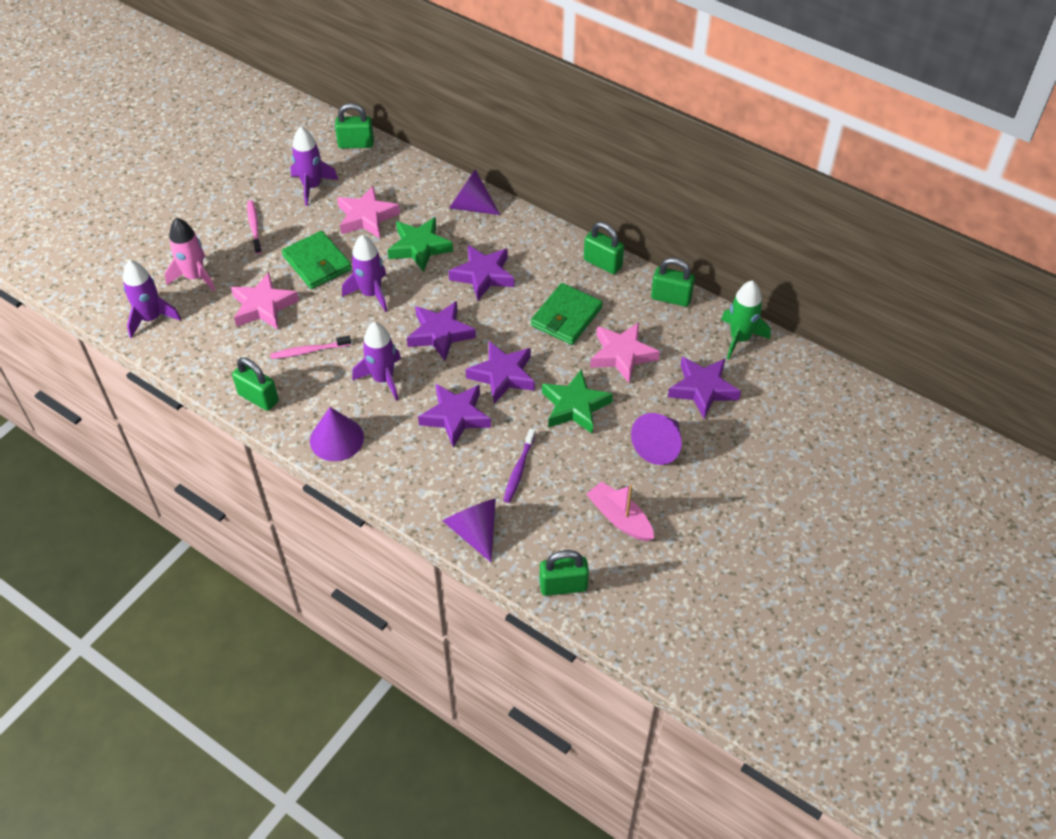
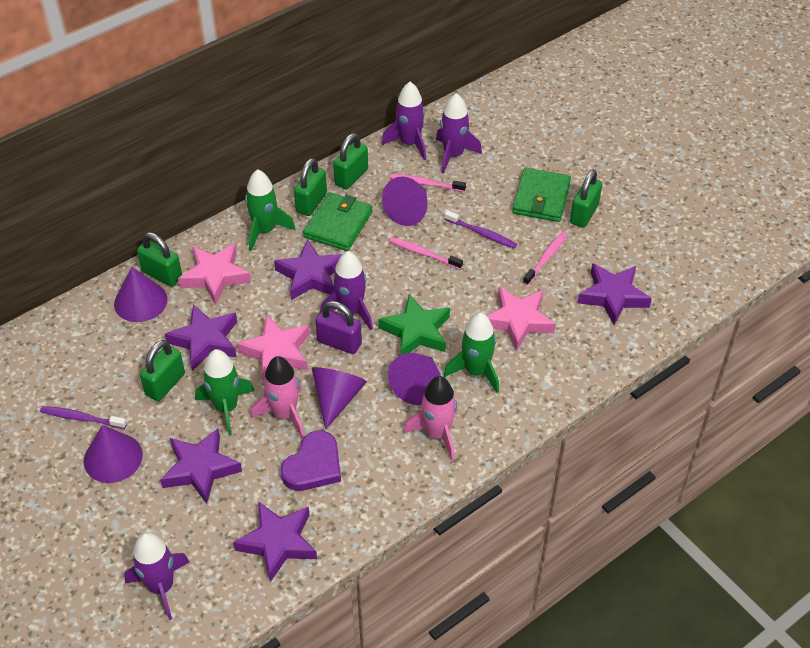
green rocket: 1 -> 3
green star: 2 -> 1
pink boat: 1 -> 0
pink rocket: 1 -> 2
pink toothbrush: 2 -> 3
purple cone: 4 -> 5
purple heart: 0 -> 1
purple padlock: 0 -> 1
purple toothbrush: 1 -> 2

